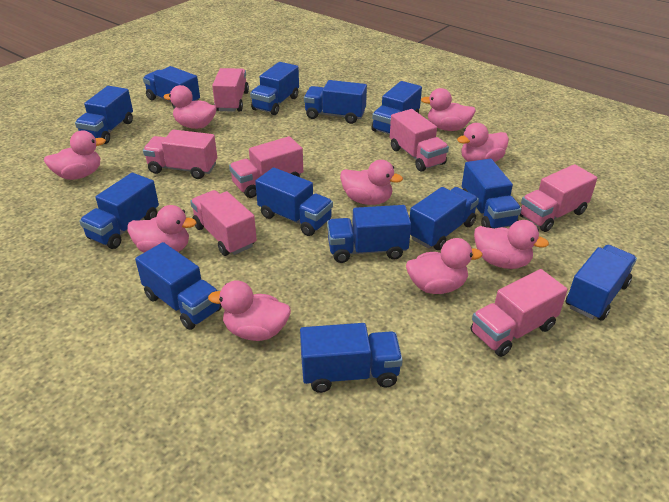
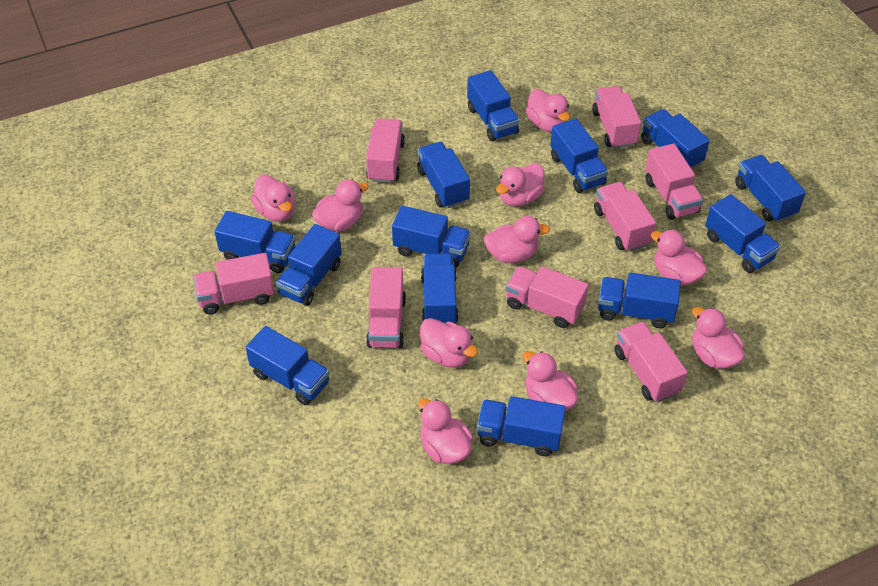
pink duck: 9 -> 10
pink truck: 7 -> 8

